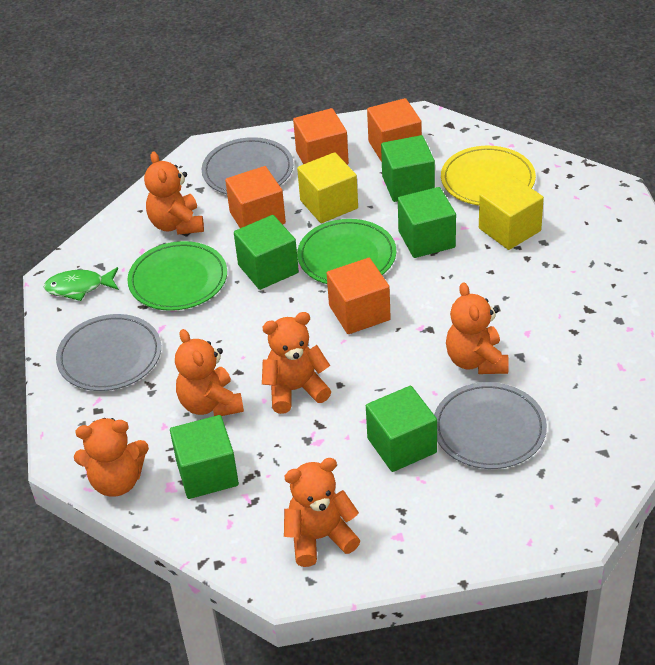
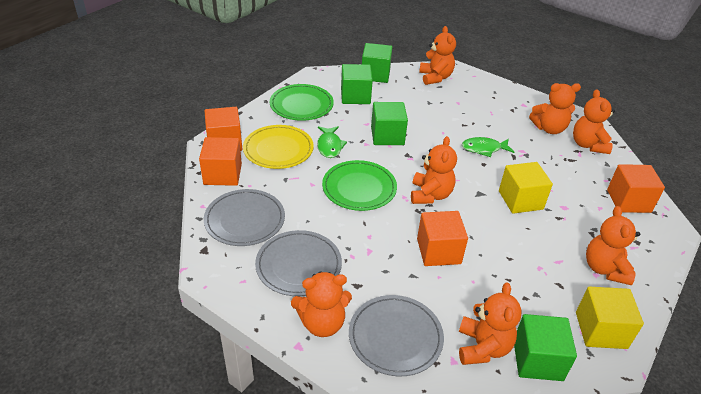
green cube: 5 -> 4
green fish: 1 -> 2
orange teddy bear: 6 -> 7

